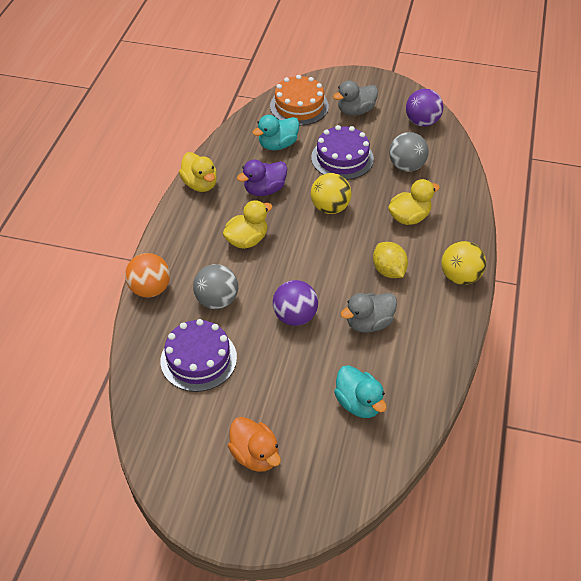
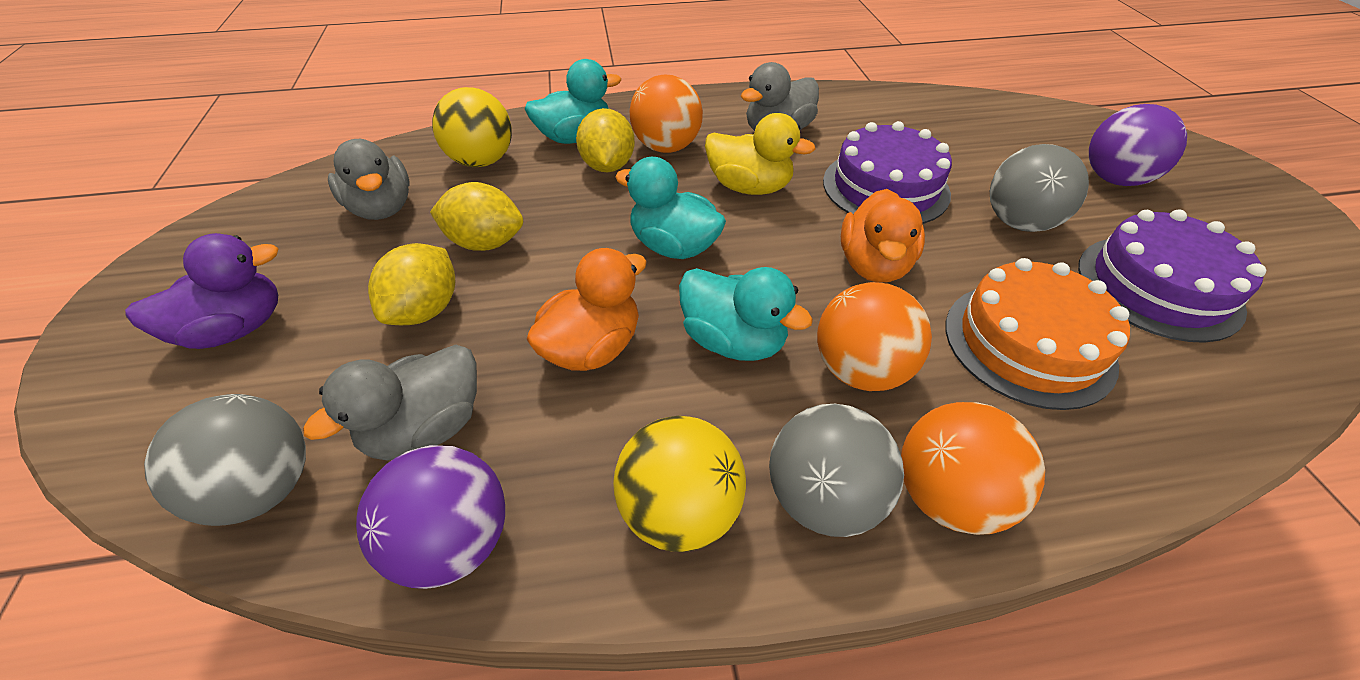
grey ball: 2 -> 3
grey duck: 2 -> 3
orange ball: 1 -> 3
orange duck: 1 -> 2
turquoise duck: 2 -> 3
yellow duck: 3 -> 1
yellow lemon: 1 -> 3

